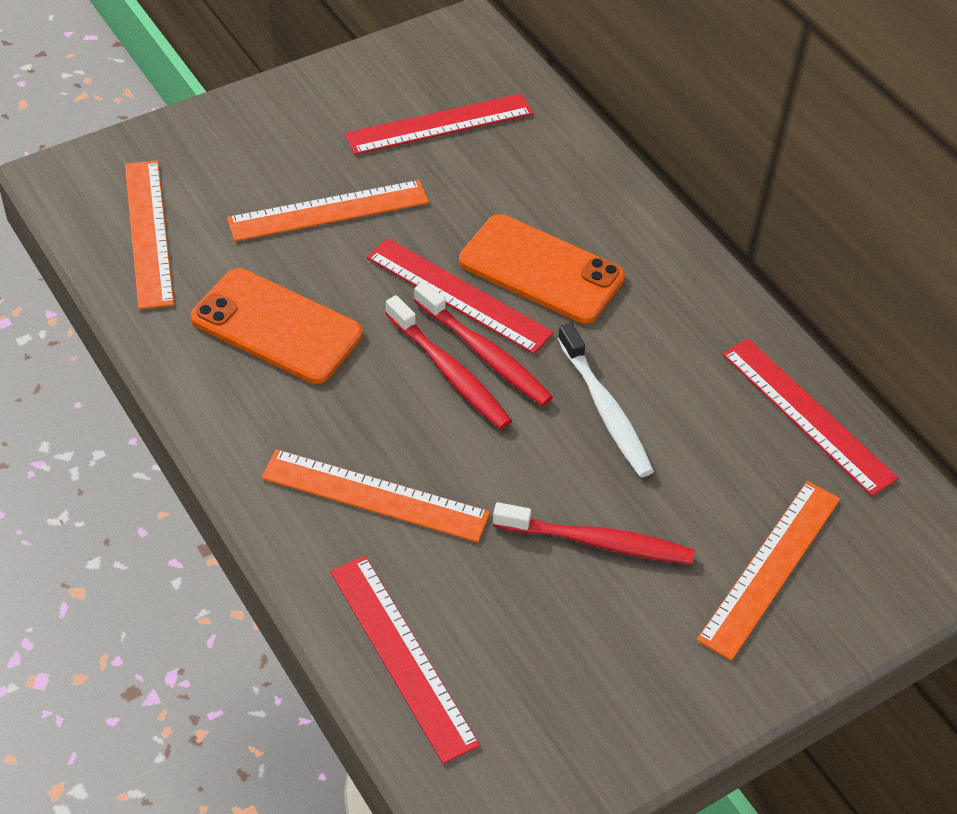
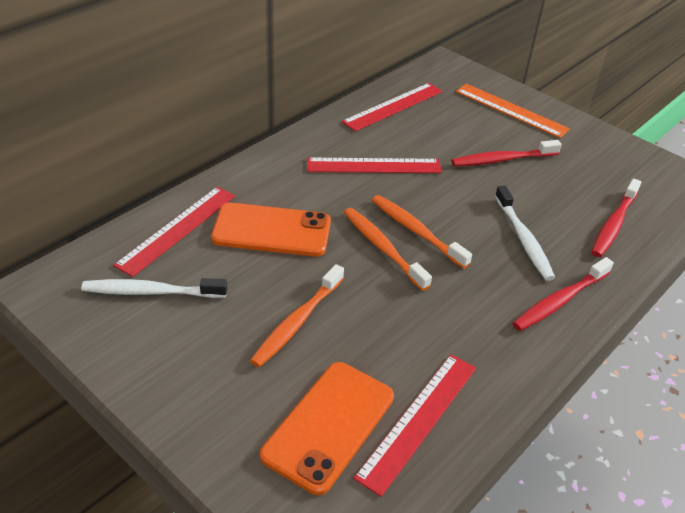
orange ruler: 4 -> 1
orange toothbrush: 0 -> 3
white toothbrush: 1 -> 2

